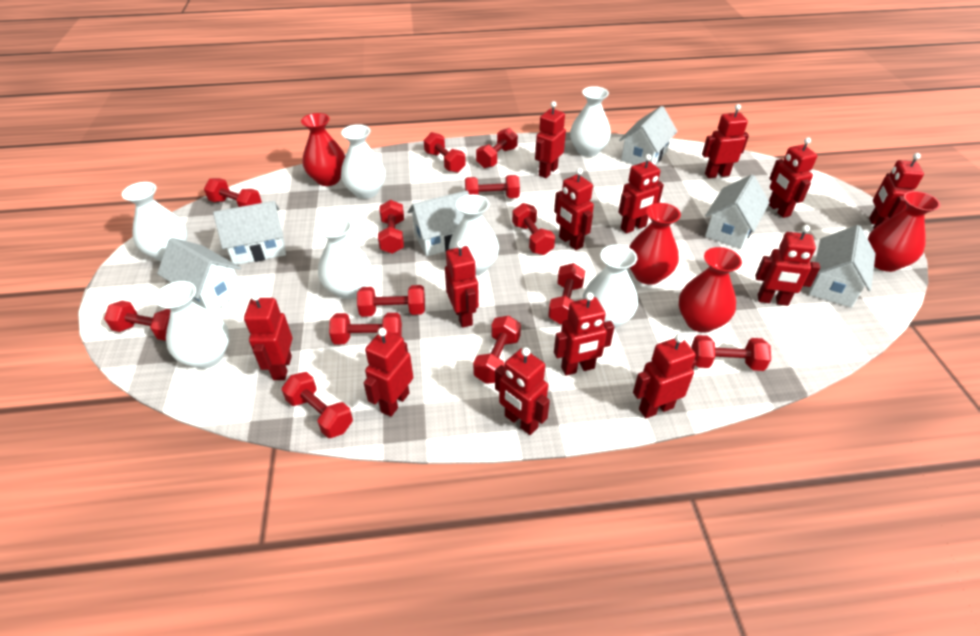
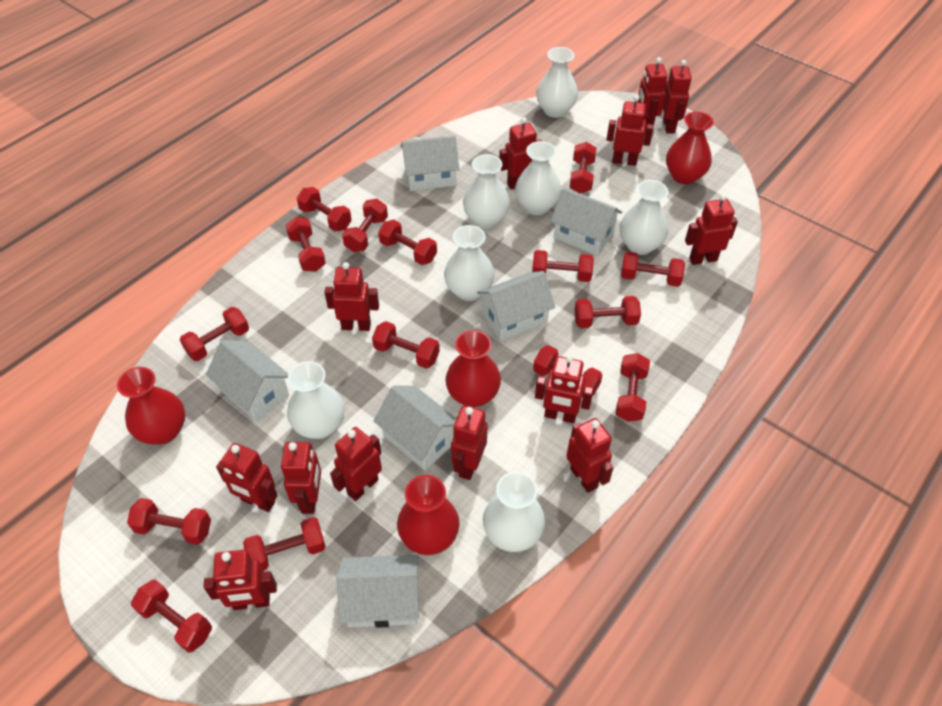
red dumbbell: 13 -> 15

